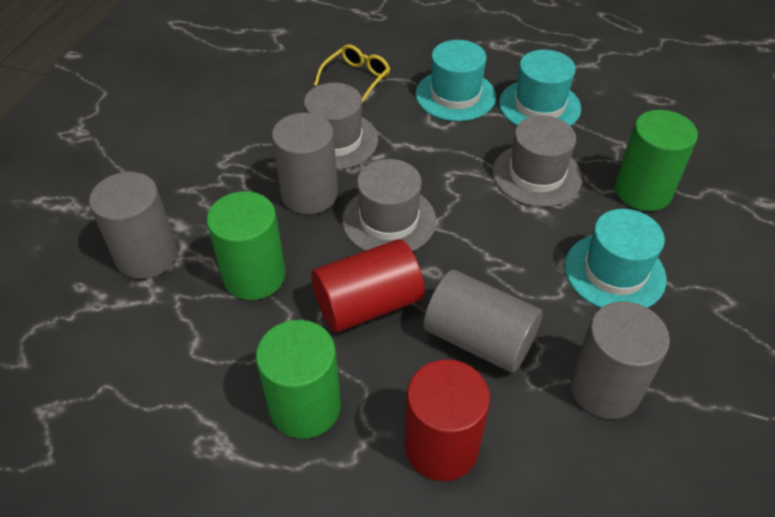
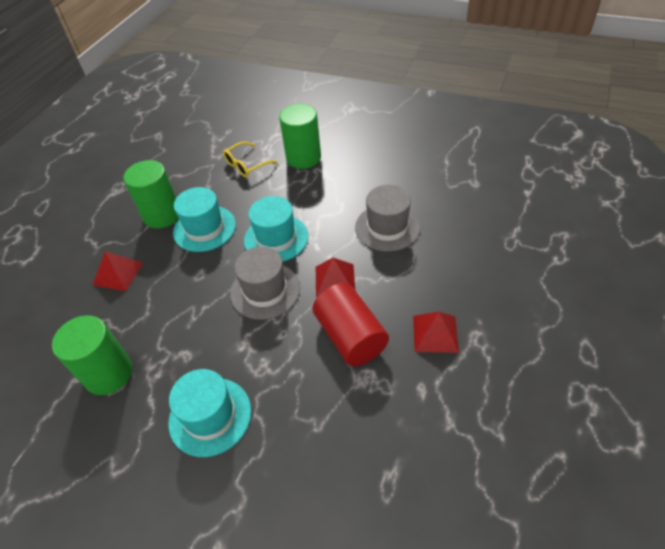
grey cylinder: 4 -> 0
grey hat: 3 -> 2
red cylinder: 2 -> 1
red pyramid: 0 -> 3

